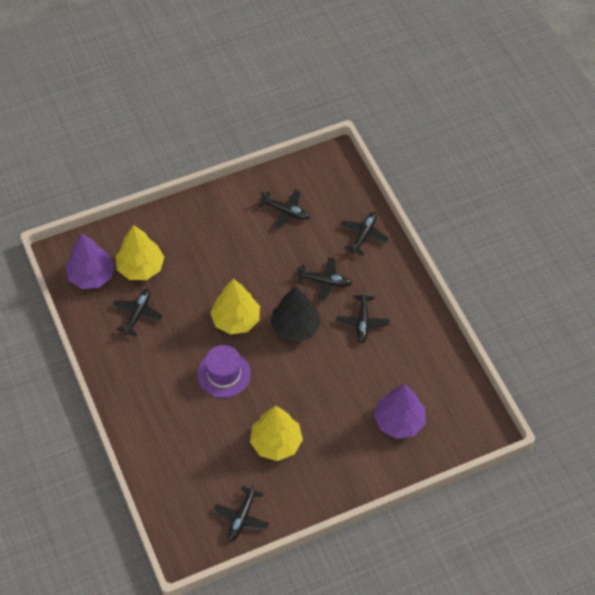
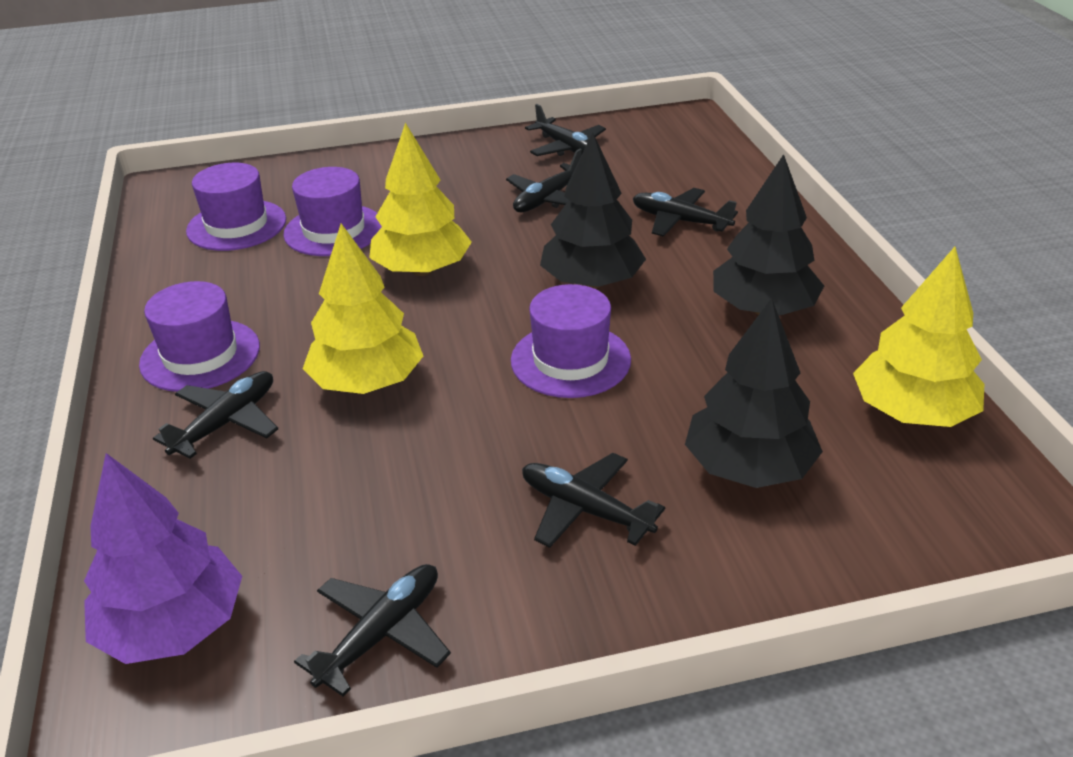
black tree: 1 -> 3
purple hat: 1 -> 4
purple tree: 2 -> 1

